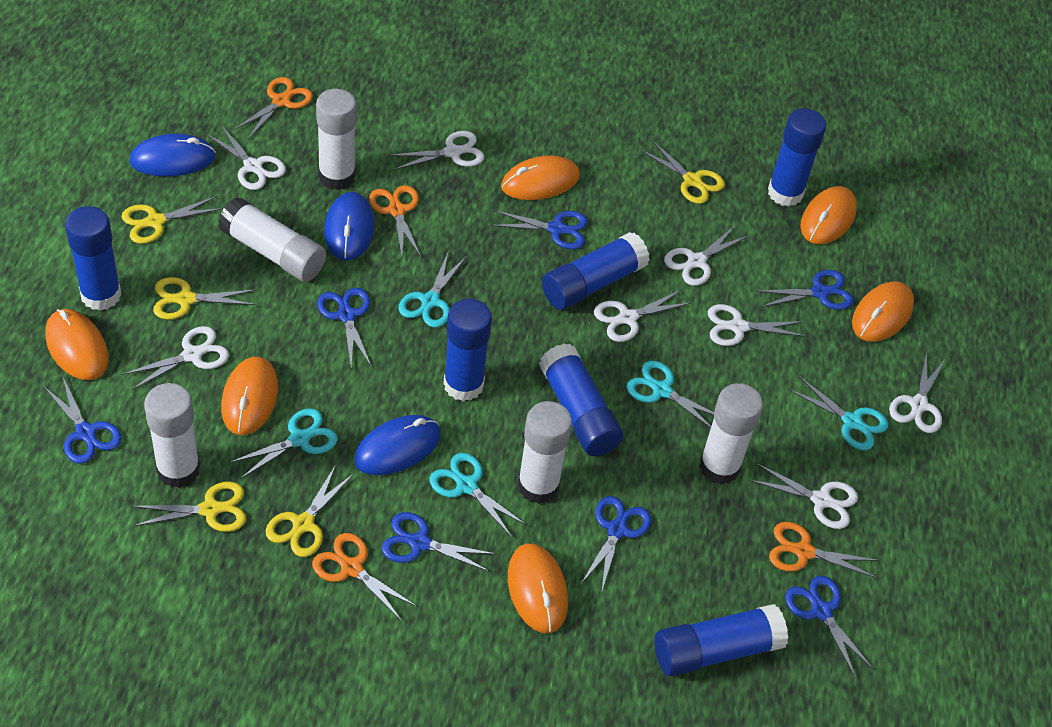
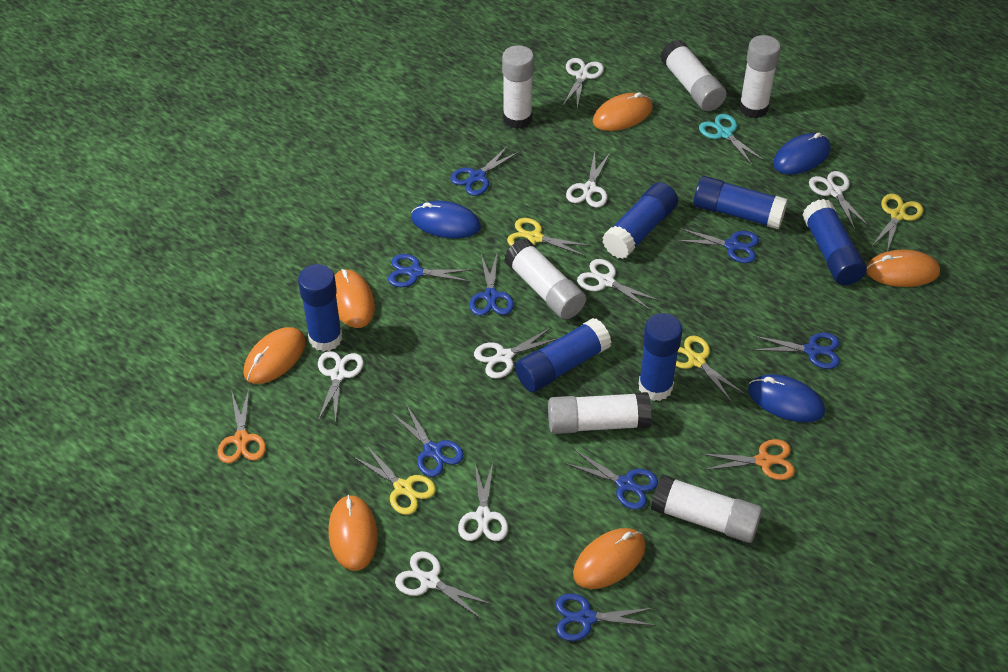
blue scissors: 7 -> 8
orange scissors: 4 -> 2
turquoise scissors: 5 -> 1
white glue stick: 5 -> 6
yellow scissors: 5 -> 4

